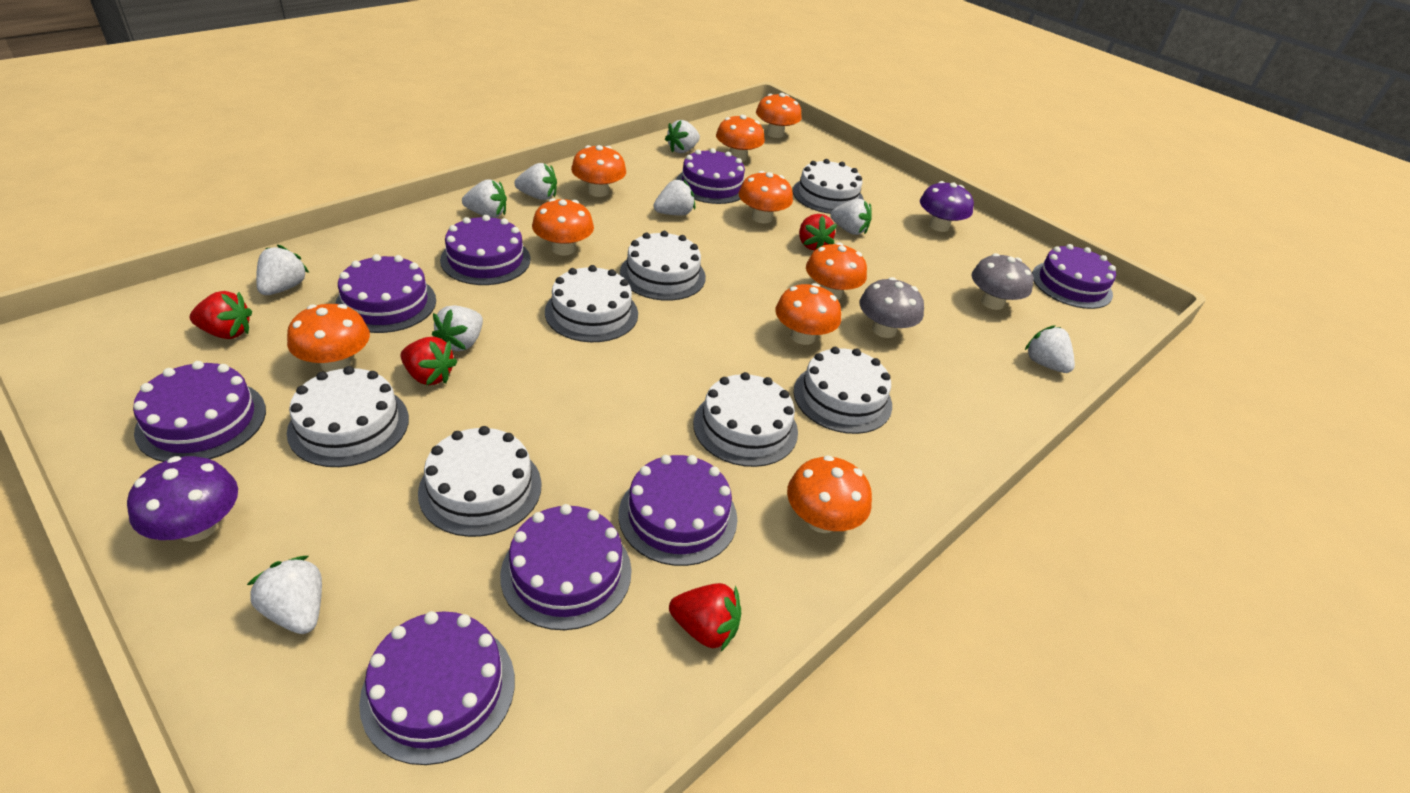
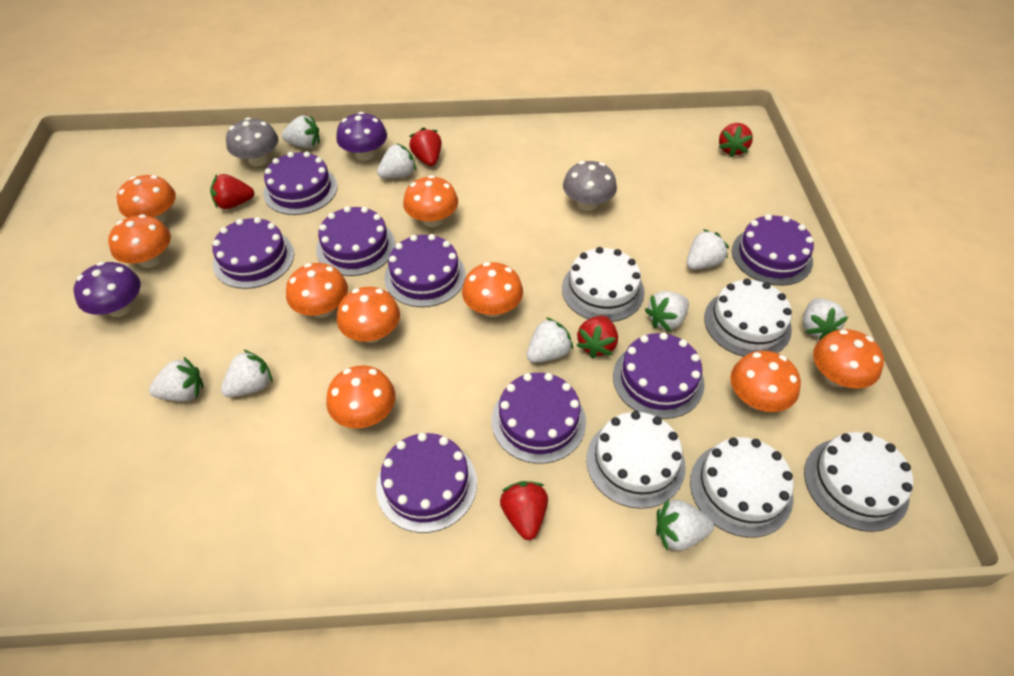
red strawberry: 4 -> 5
white cake: 7 -> 5

